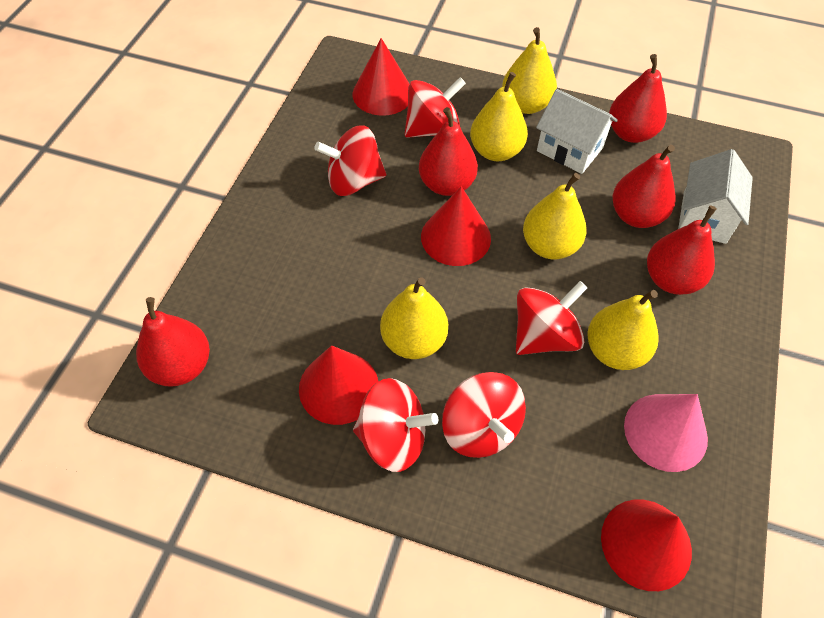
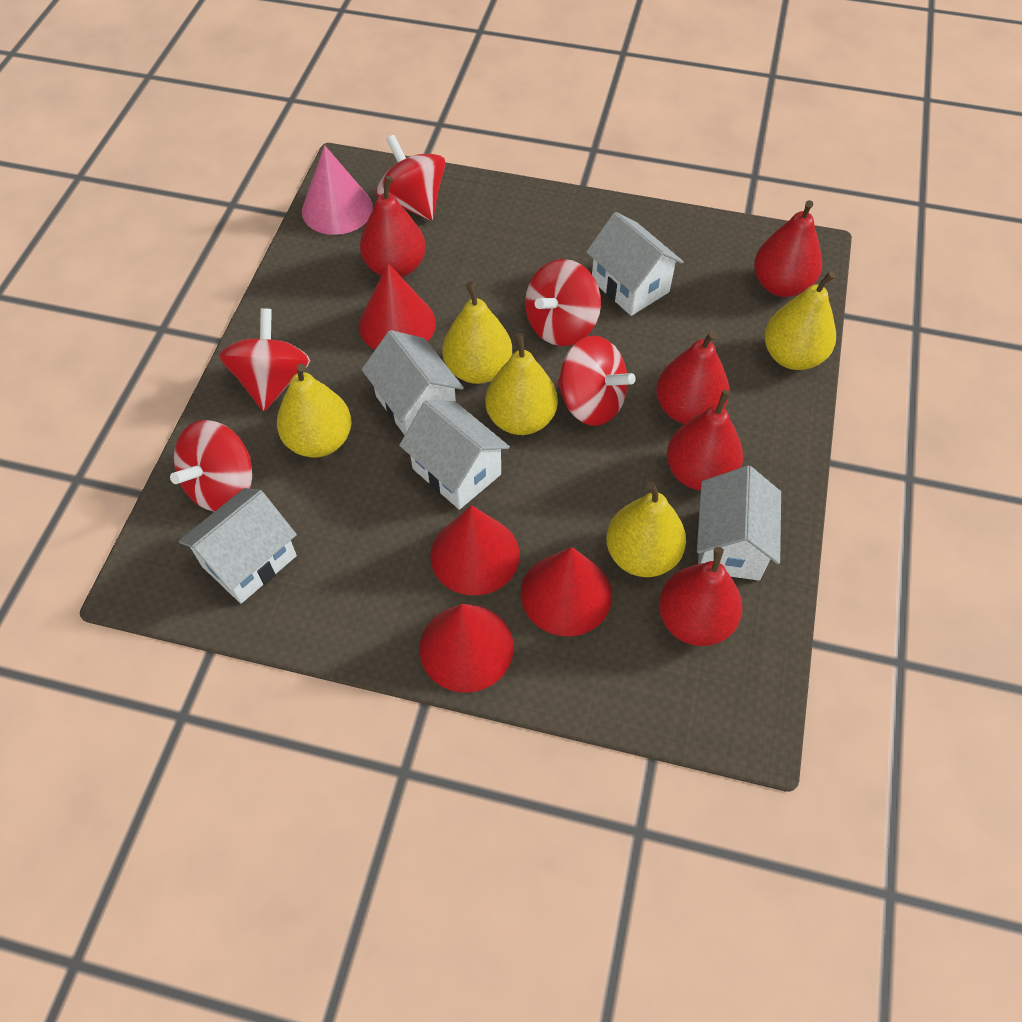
white house: 2 -> 5

